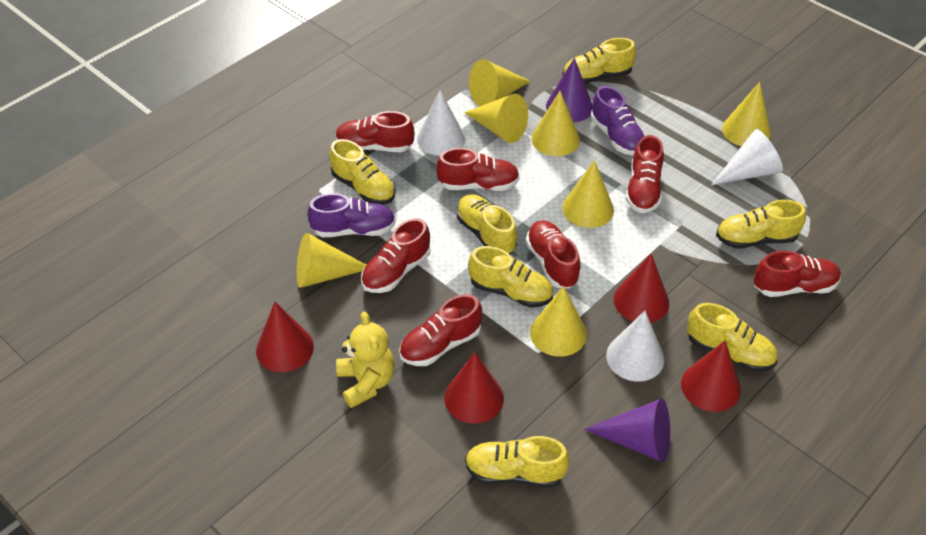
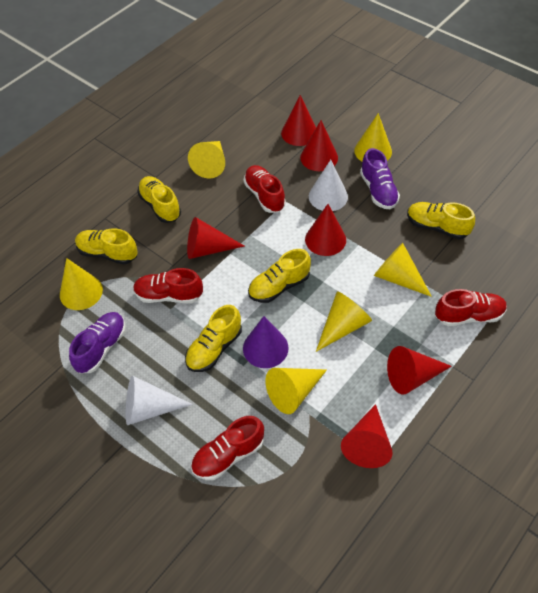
purple cone: 2 -> 1
red cone: 4 -> 6
red shoe: 7 -> 4
white cone: 3 -> 2
yellow cone: 7 -> 6
yellow shoe: 7 -> 5
yellow teddy bear: 1 -> 0

